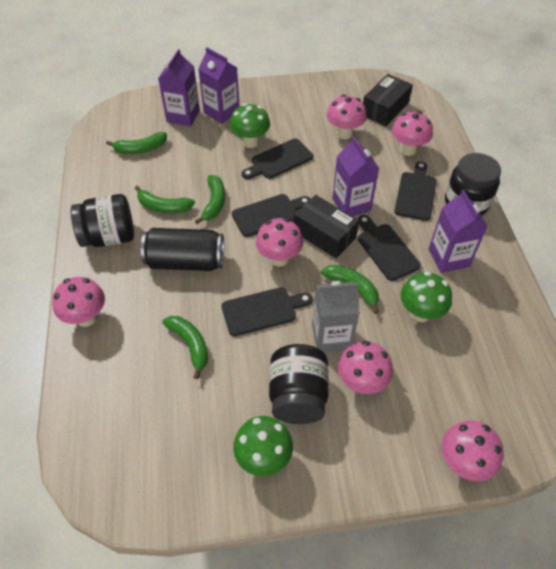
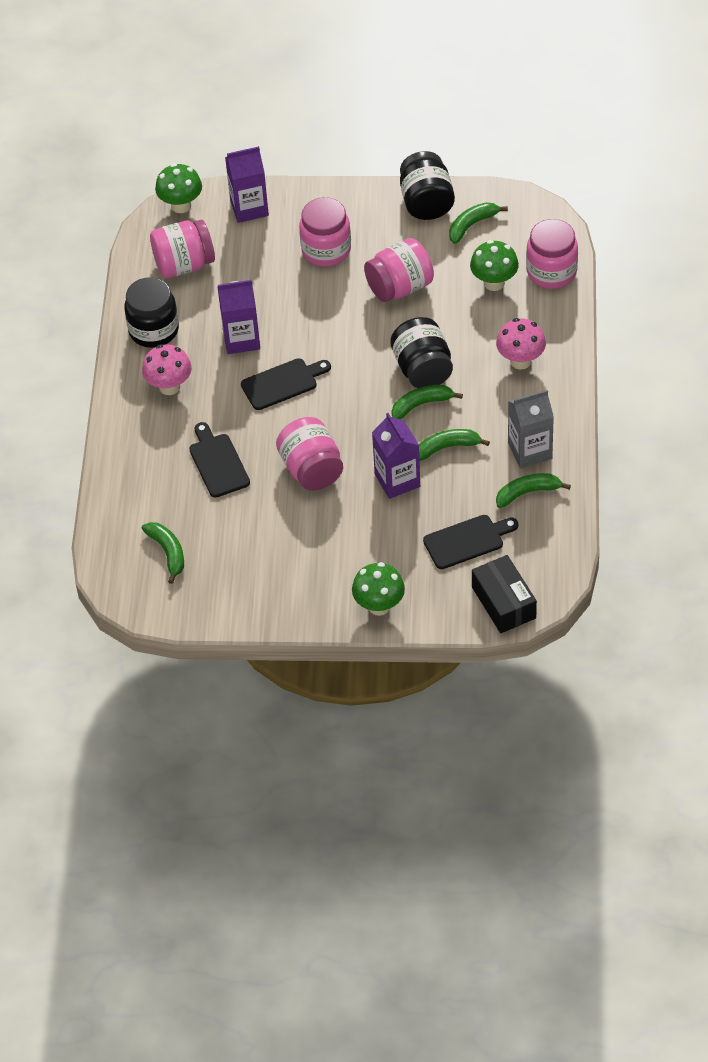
black box: 2 -> 1
black can: 1 -> 0
black cutting board: 5 -> 3
pink jar: 0 -> 5
pink mushroom: 6 -> 2
purple carton: 4 -> 3

